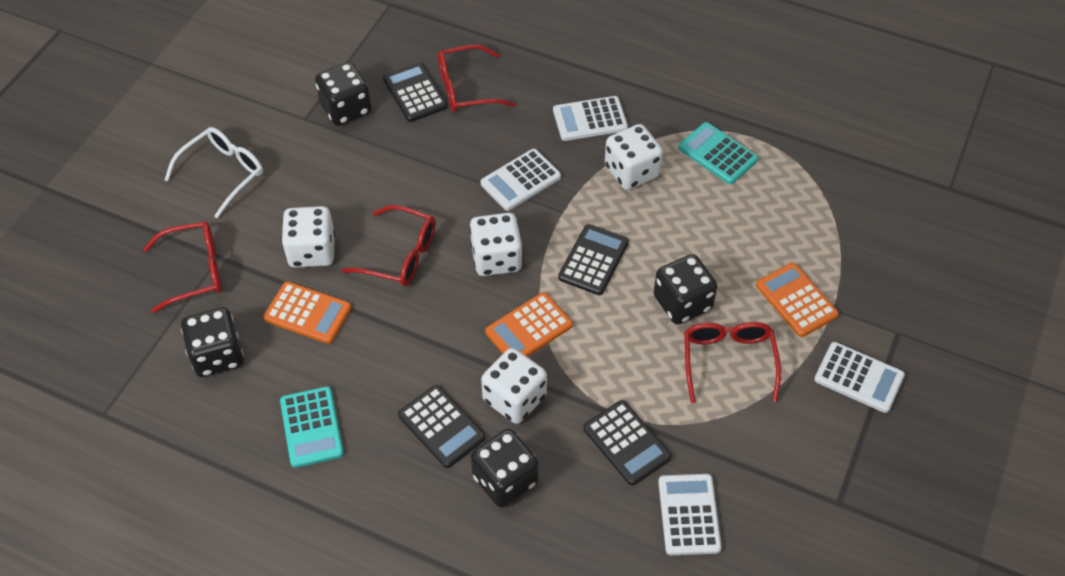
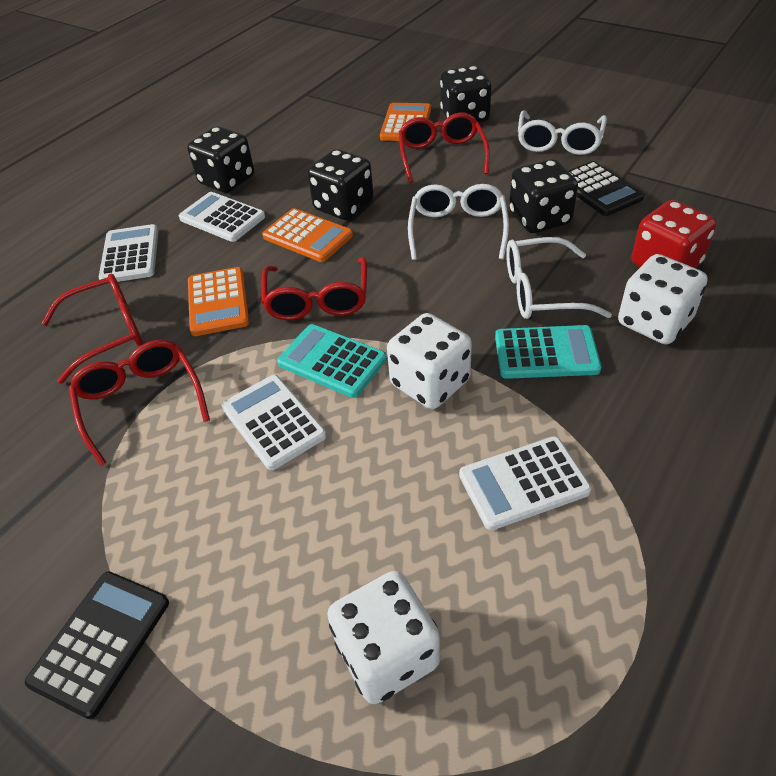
black calculator: 4 -> 2
red dice: 0 -> 1
white dice: 4 -> 3
white glasses: 1 -> 3

